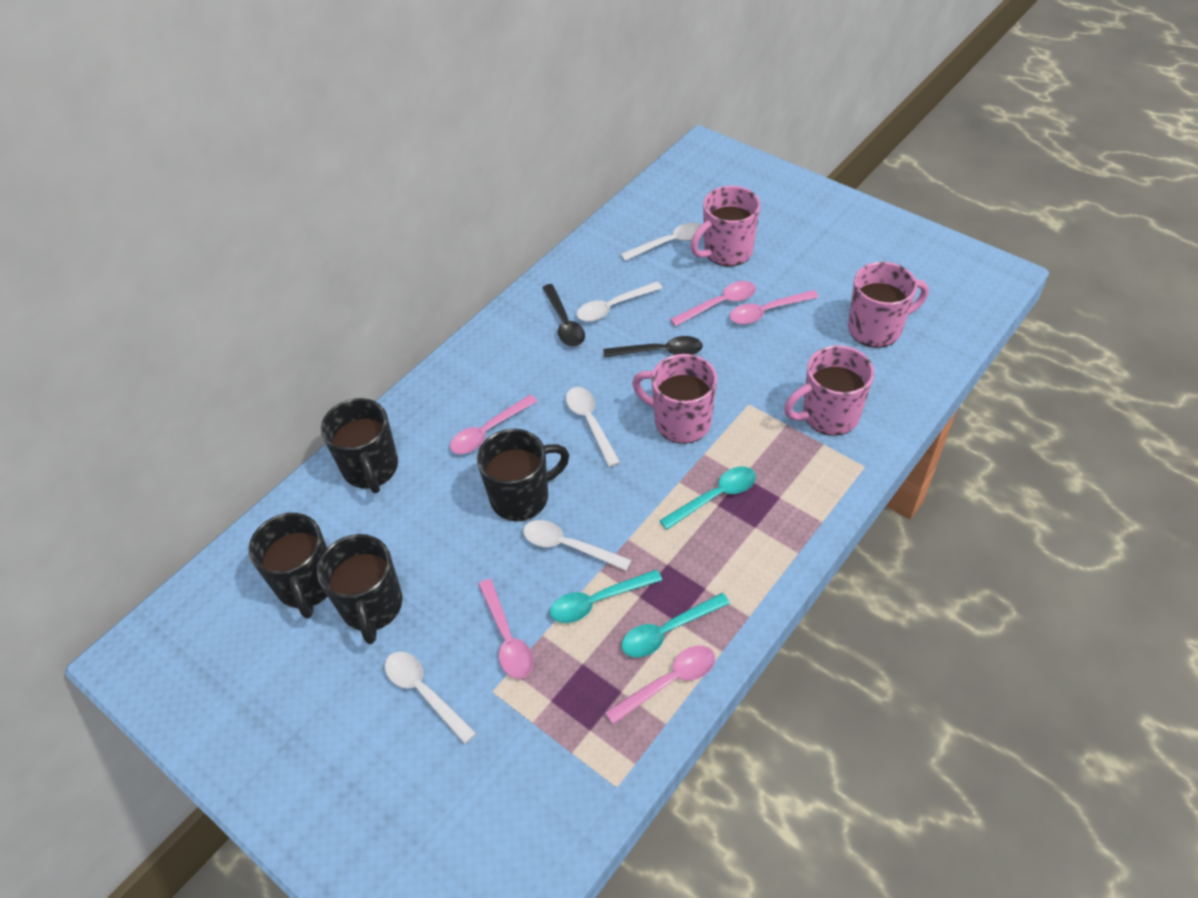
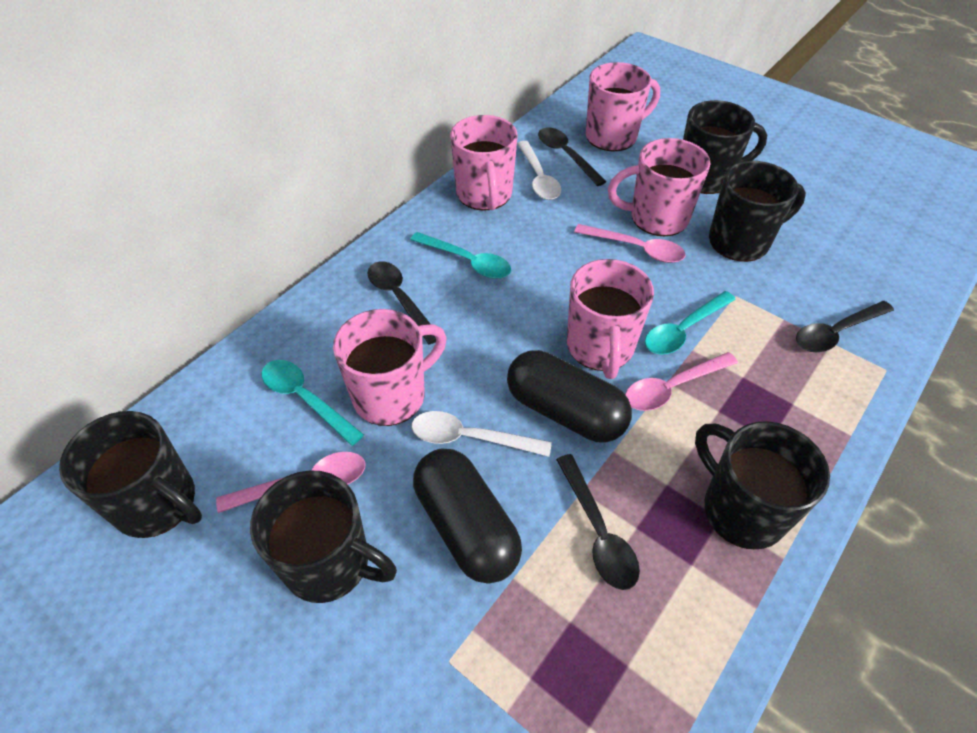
black capsule: 0 -> 2
black mug: 4 -> 5
black spoon: 2 -> 4
pink mug: 4 -> 5
pink spoon: 5 -> 3
white spoon: 5 -> 2

